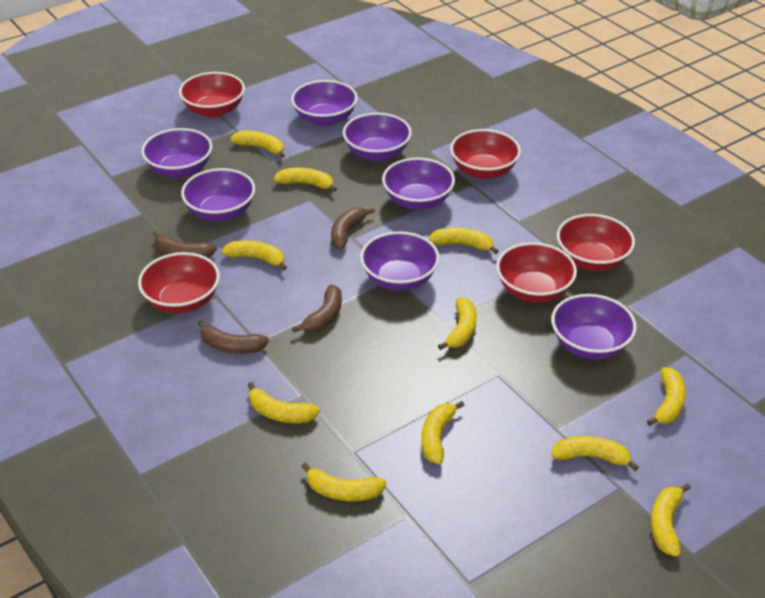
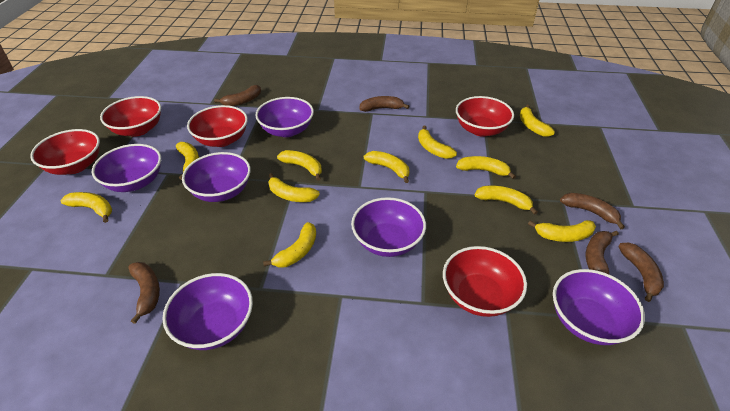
brown banana: 4 -> 6
purple bowl: 7 -> 6

